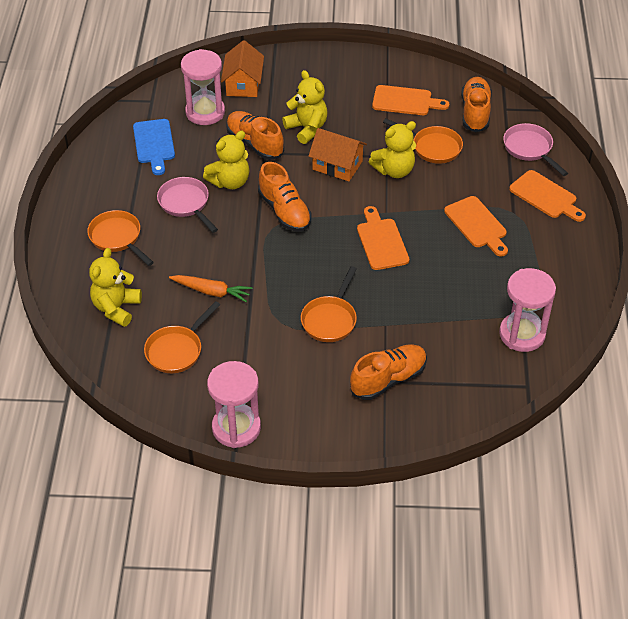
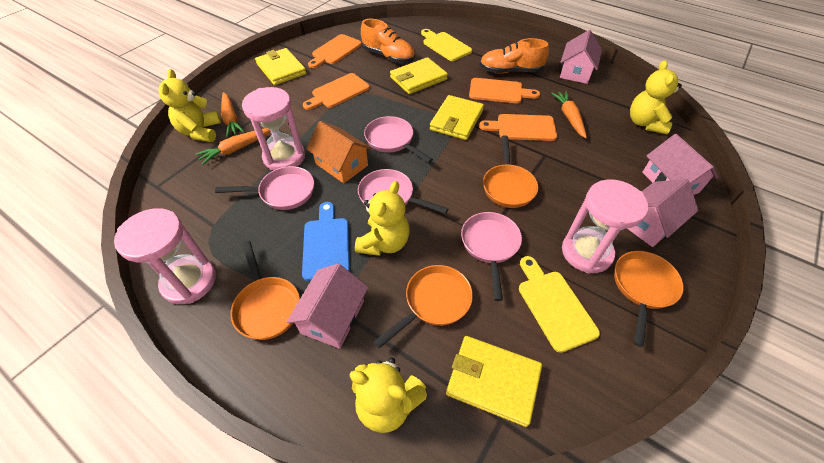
orange carrot: 1 -> 3
orange house: 2 -> 1
orange shoe: 4 -> 2
pink house: 0 -> 4
pink pan: 2 -> 4
yellow cutting board: 0 -> 2
yellow wallet: 0 -> 4

